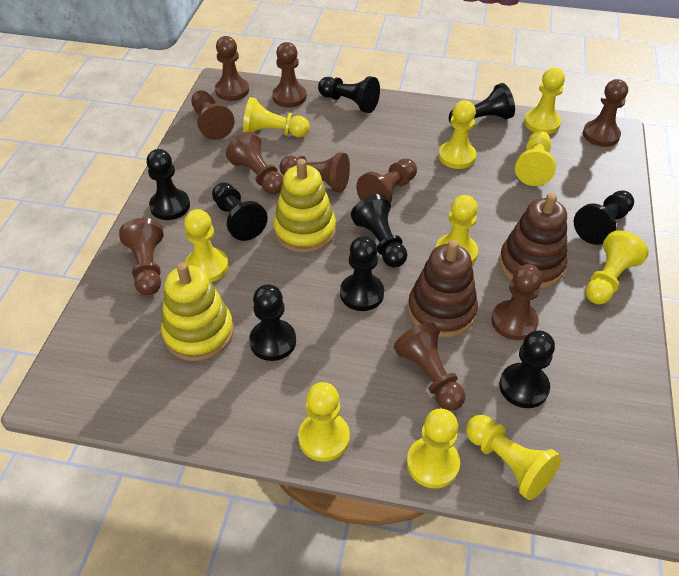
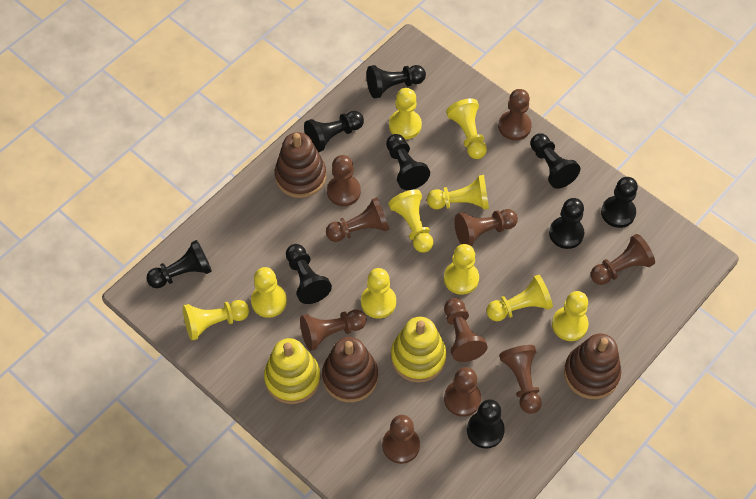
brown stacking toy: 2 -> 3

